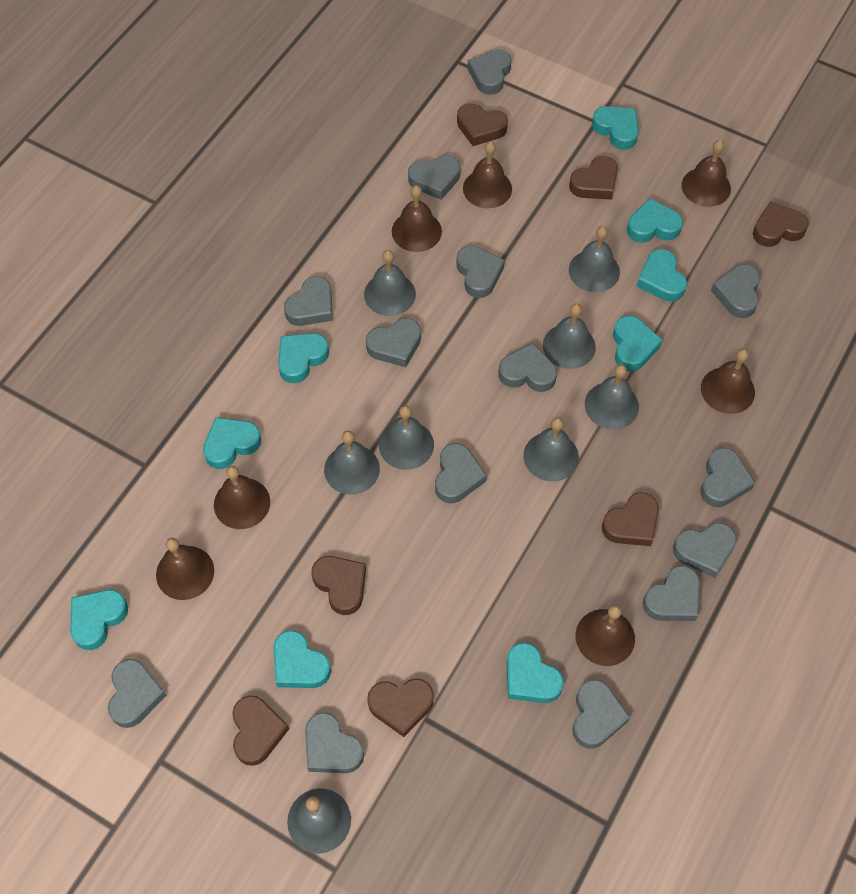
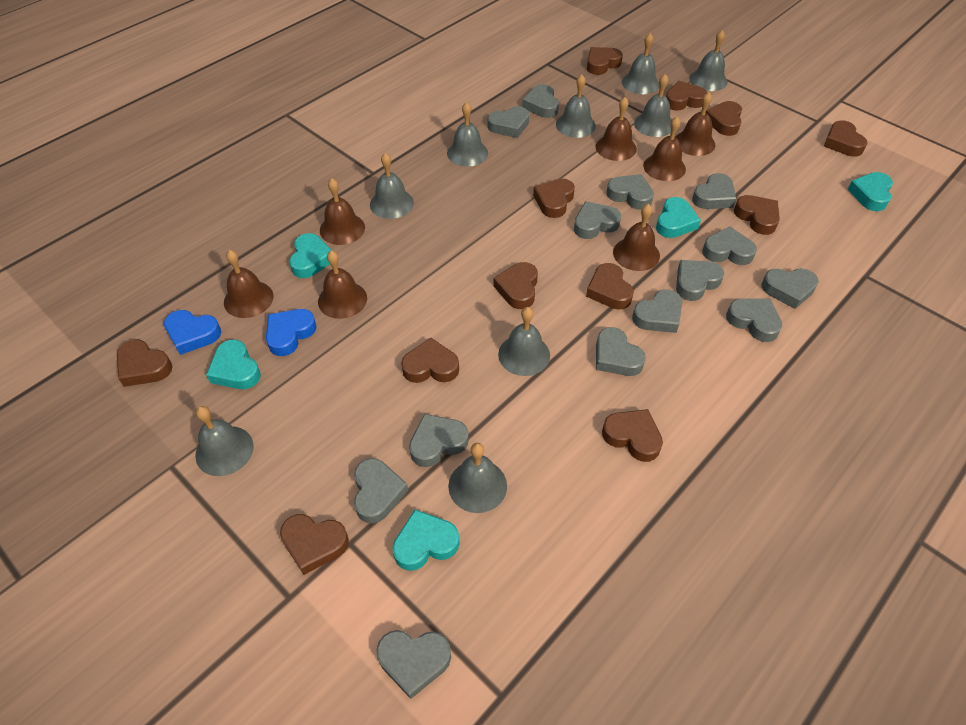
blue heart: 0 -> 2
brown heart: 7 -> 12
grey bell: 8 -> 9
turquoise heart: 9 -> 5

